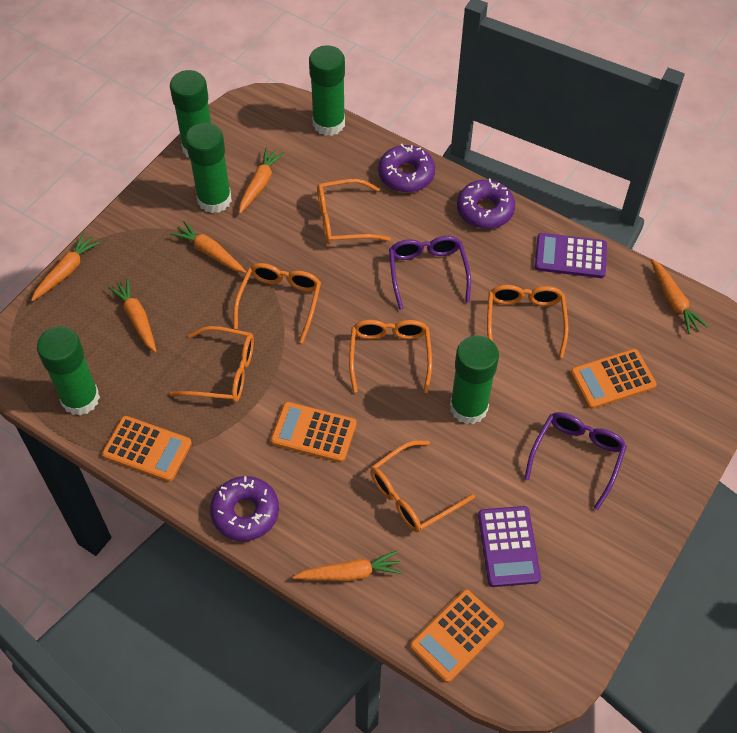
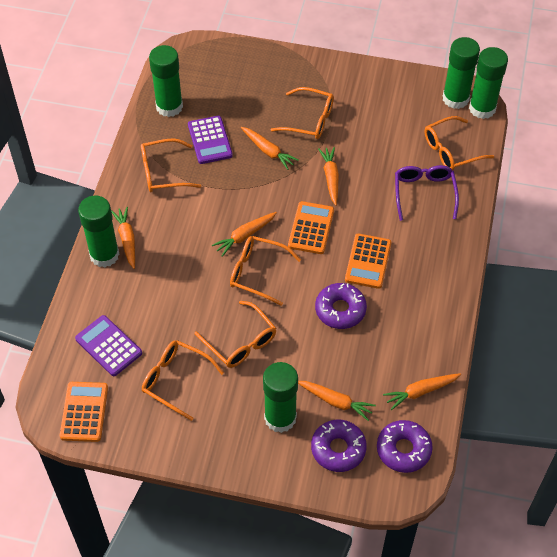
orange calculator: 4 -> 3
purple glasses: 2 -> 1

